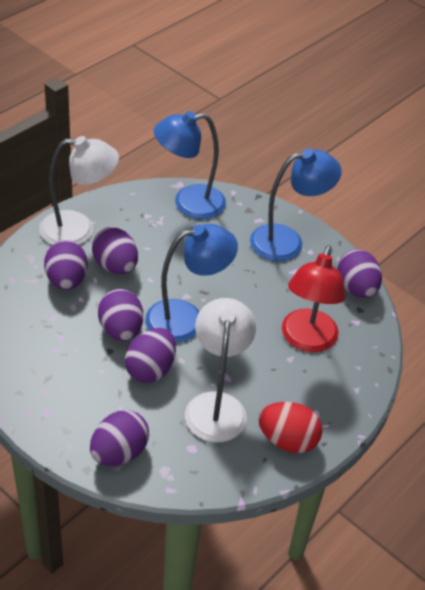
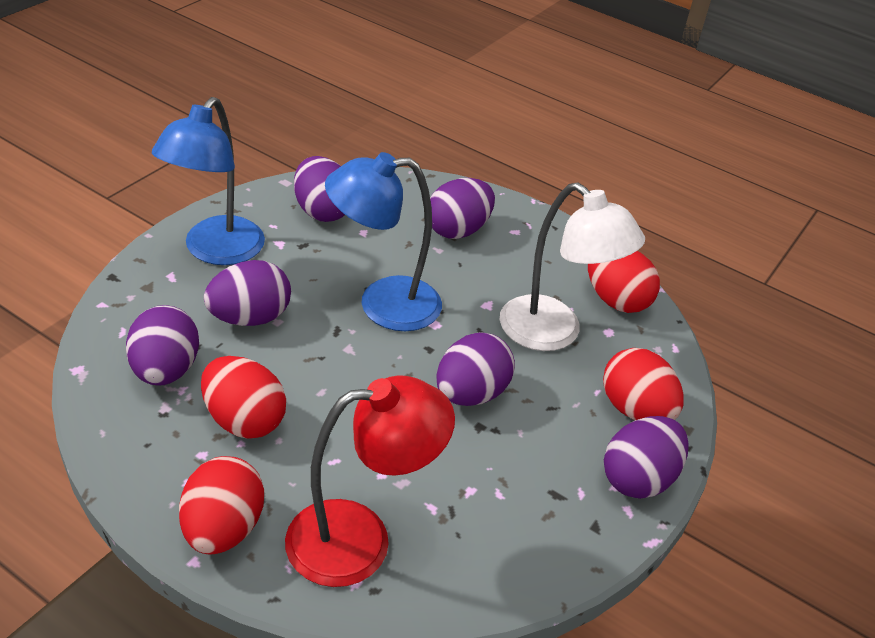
blue lamp: 3 -> 2
red egg: 1 -> 4
white lamp: 2 -> 1

